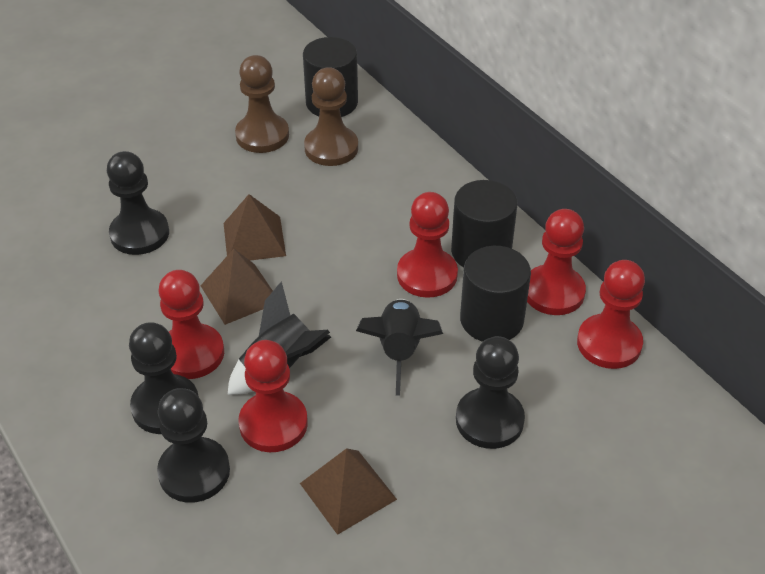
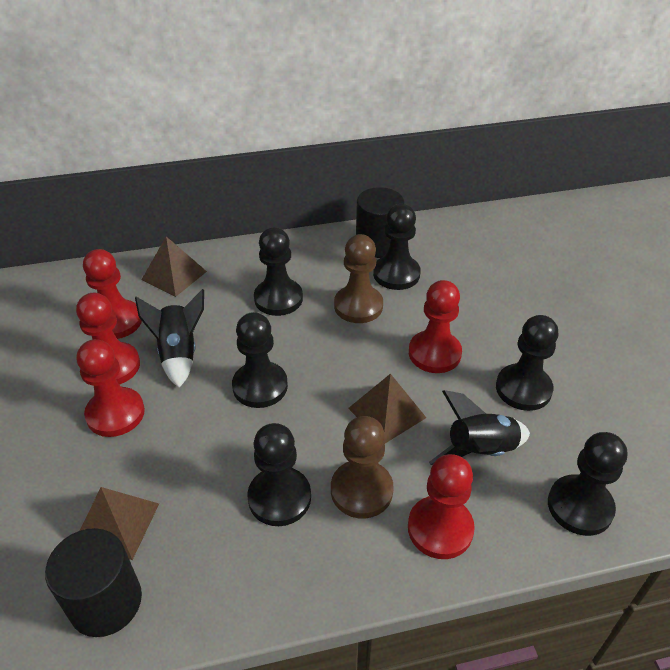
black cylinder: 3 -> 2
black pawn: 4 -> 6

